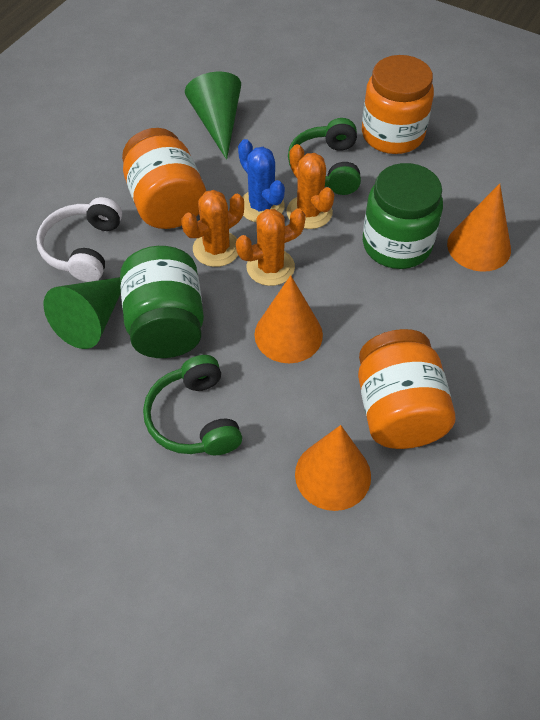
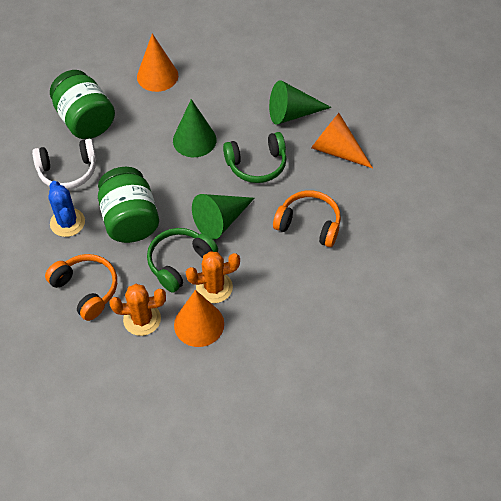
green cone: 2 -> 3
orange cactus: 3 -> 2
orange headphones: 0 -> 2
orange jar: 3 -> 0

